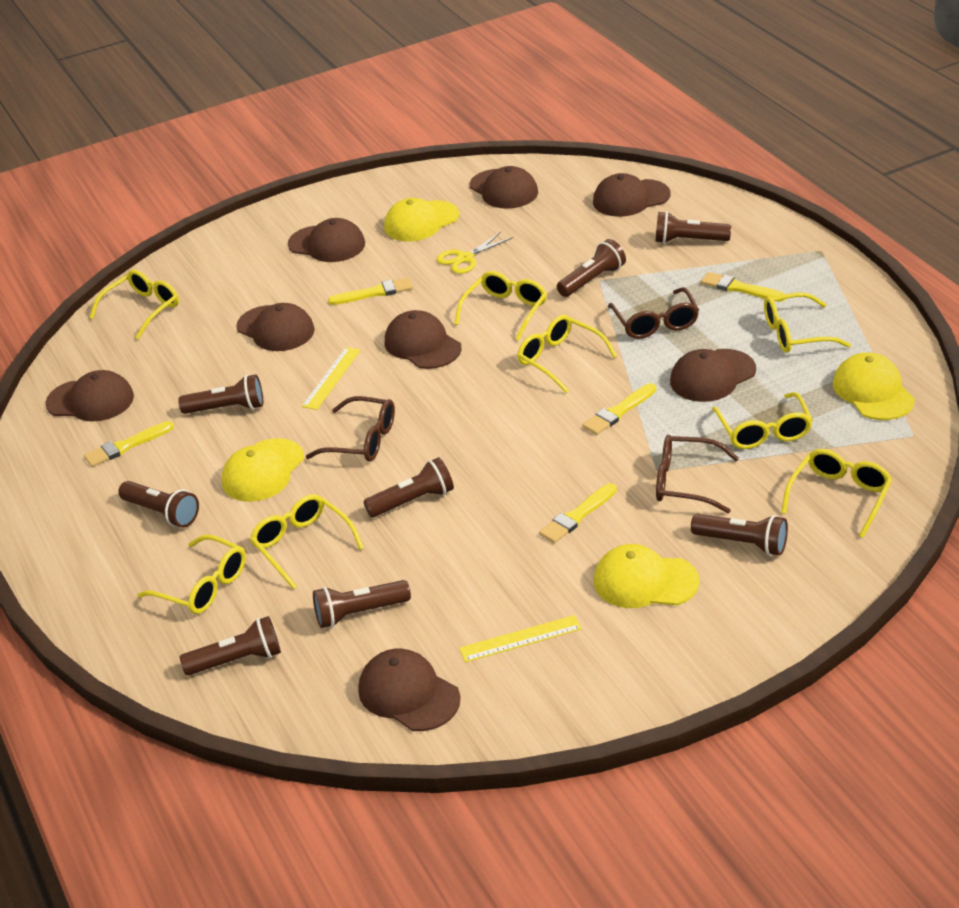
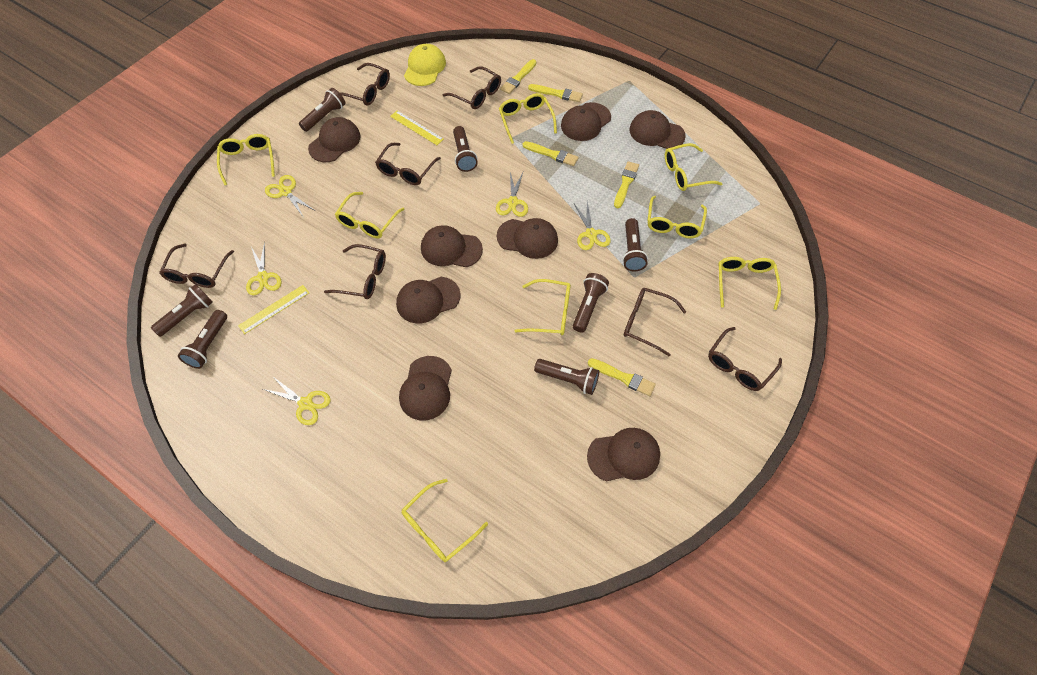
brown flashlight: 8 -> 7
brown glasses: 3 -> 7
yellow cap: 4 -> 1
yellow scissors: 1 -> 5

